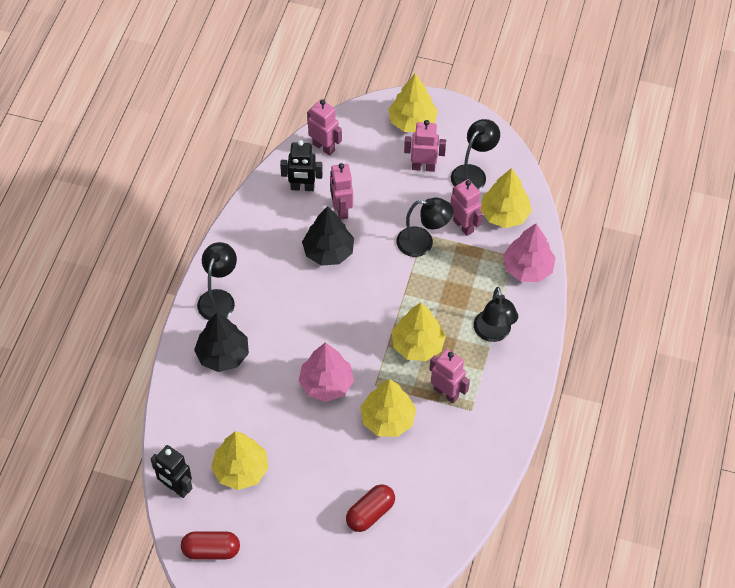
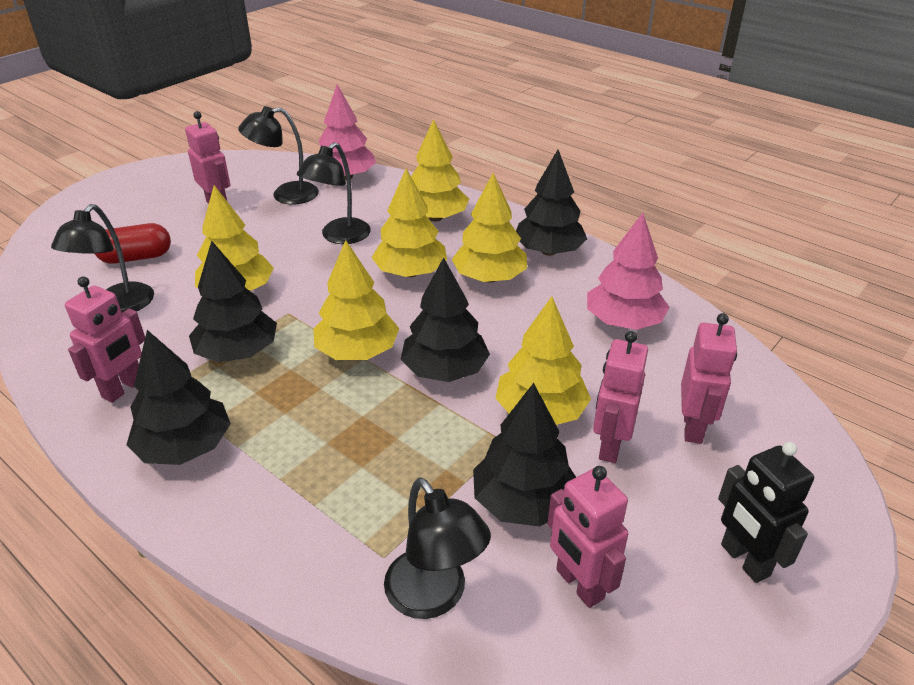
black robot: 2 -> 1
black tree: 2 -> 5
red capsule: 2 -> 1
yellow tree: 5 -> 6

